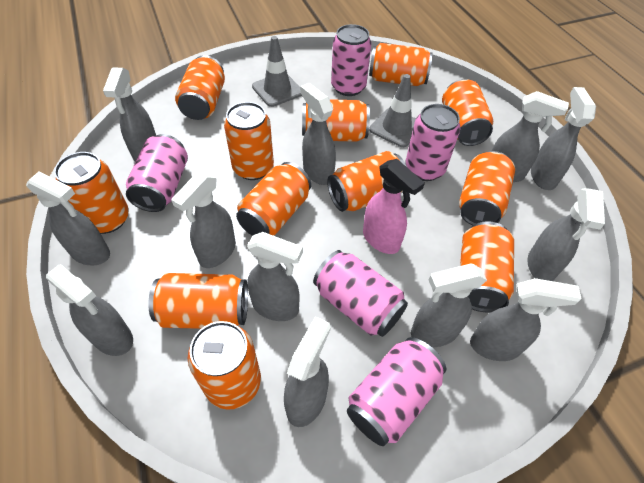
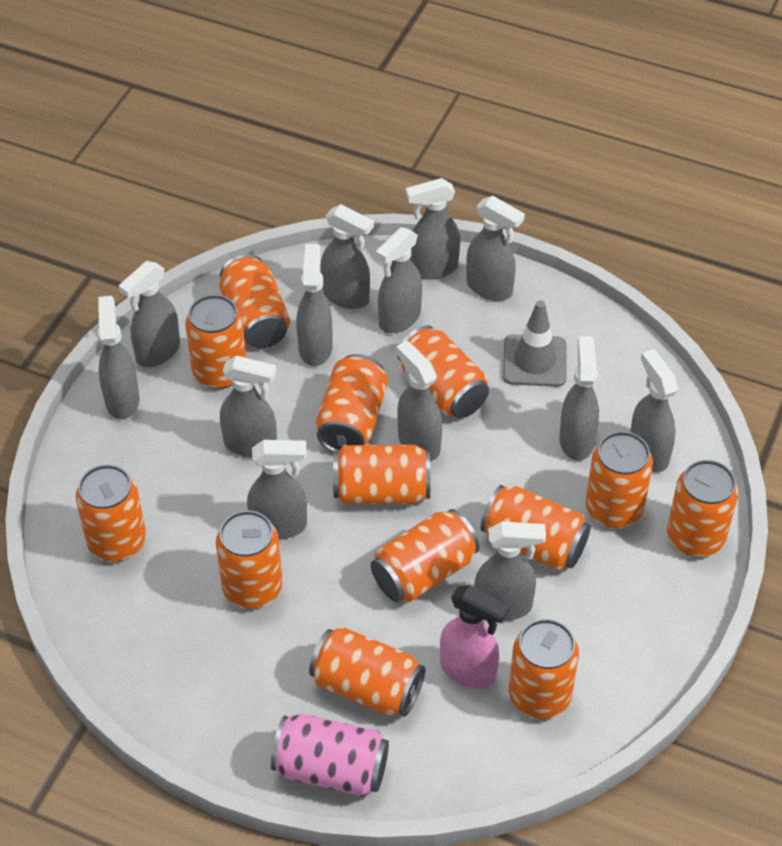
grey spray bottle: 12 -> 13
grey traffic cone: 2 -> 1
orange can: 12 -> 13
pink can: 5 -> 1

